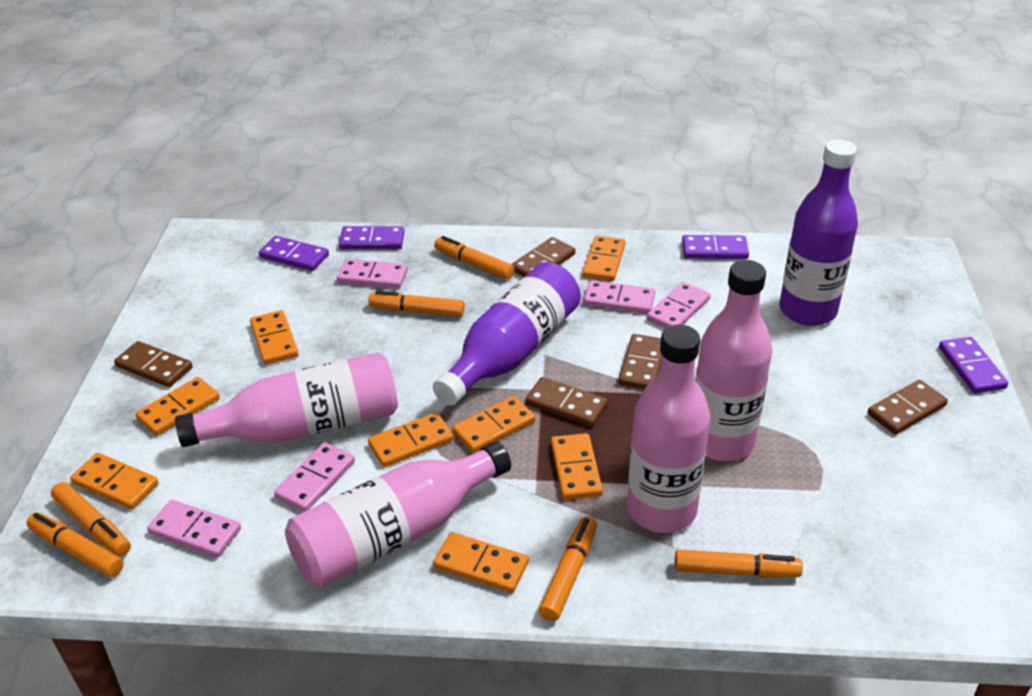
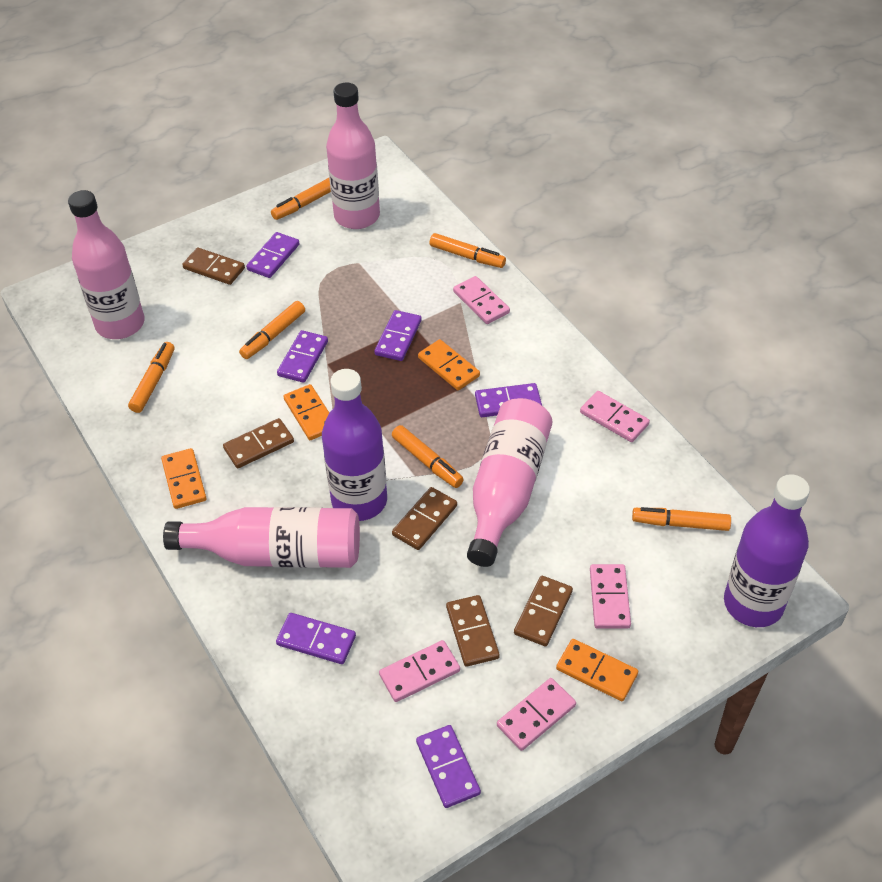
orange domino: 8 -> 4
purple domino: 4 -> 6

